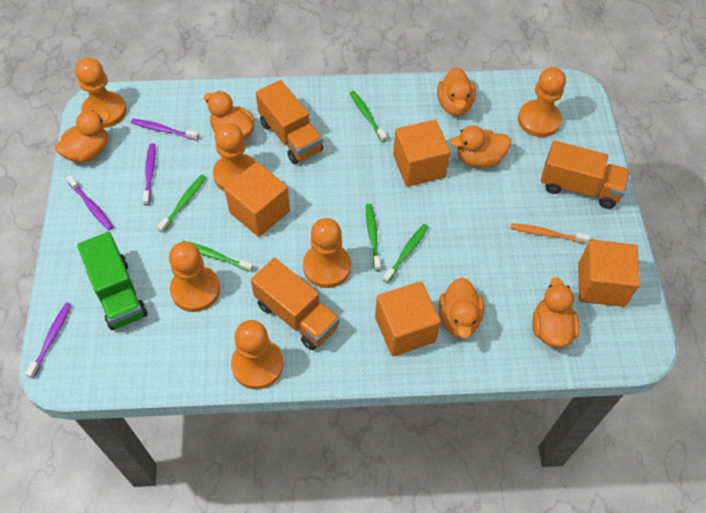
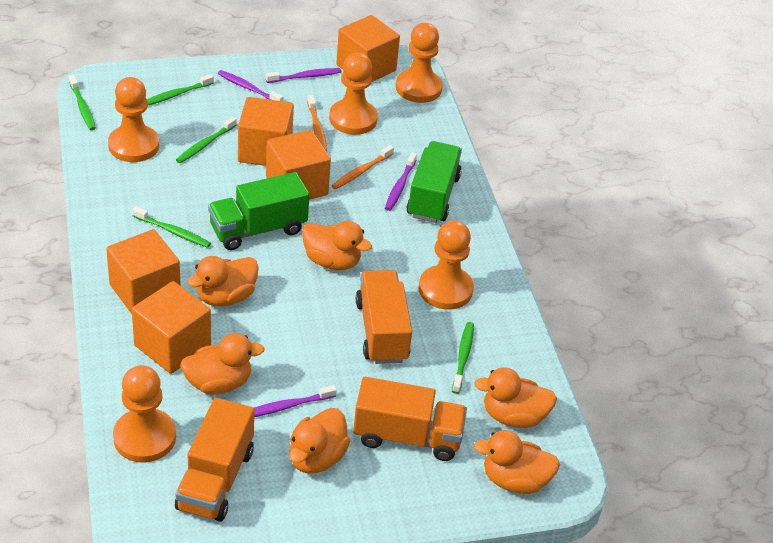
green truck: 1 -> 2
orange cube: 4 -> 5
orange pawn: 6 -> 5
orange toothbrush: 1 -> 2

